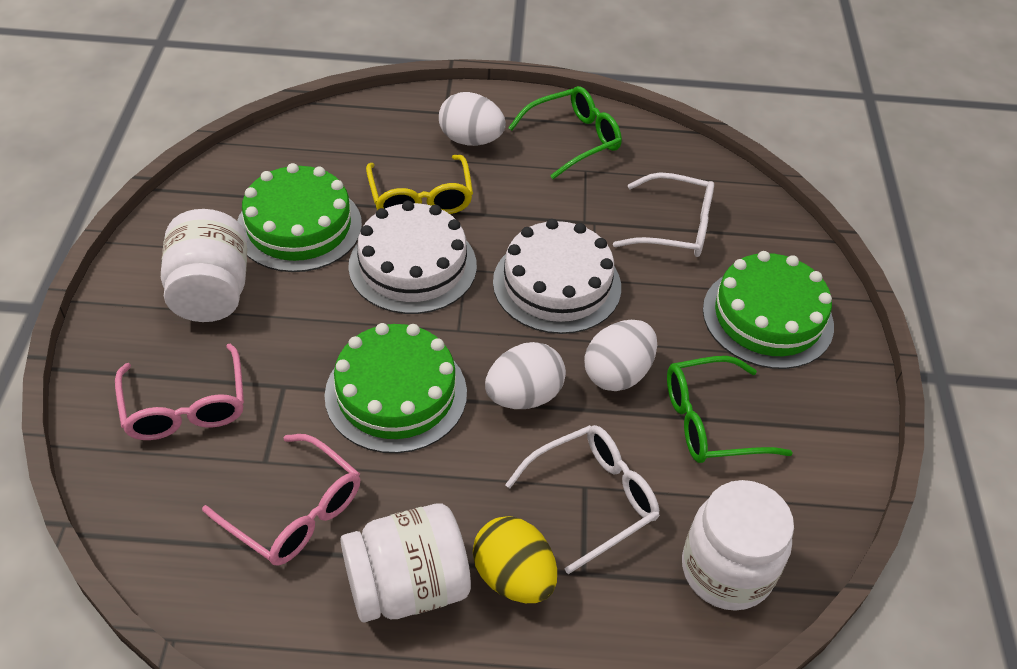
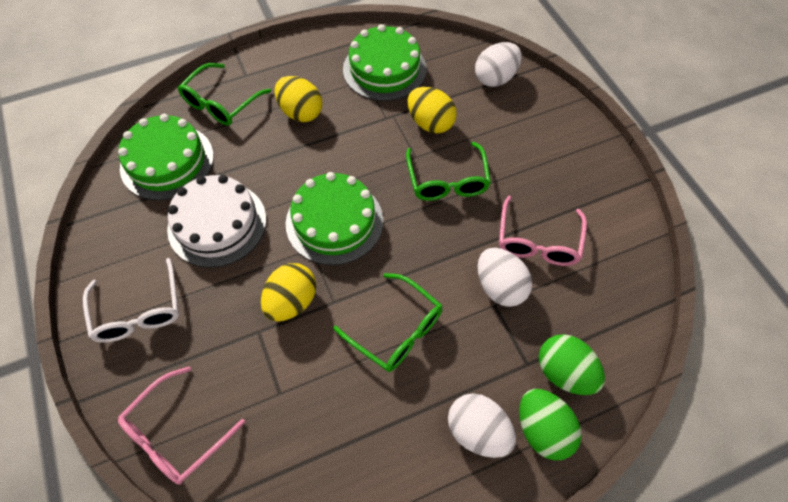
green egg: 0 -> 2
green glasses: 2 -> 3
white cake: 2 -> 1
white glasses: 2 -> 1
white jar: 3 -> 0
yellow egg: 1 -> 3
yellow glasses: 1 -> 0

